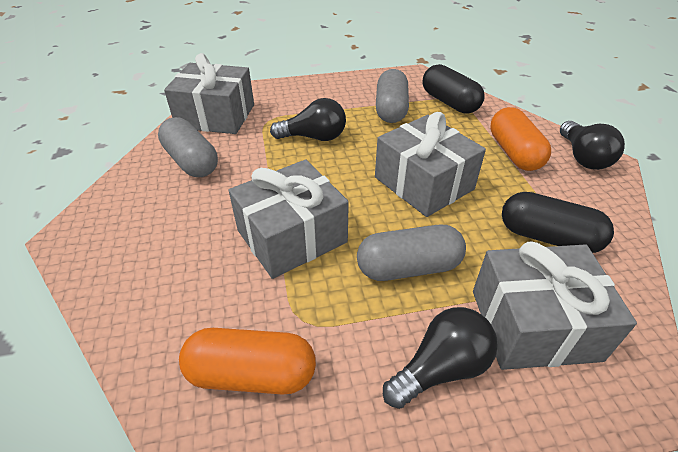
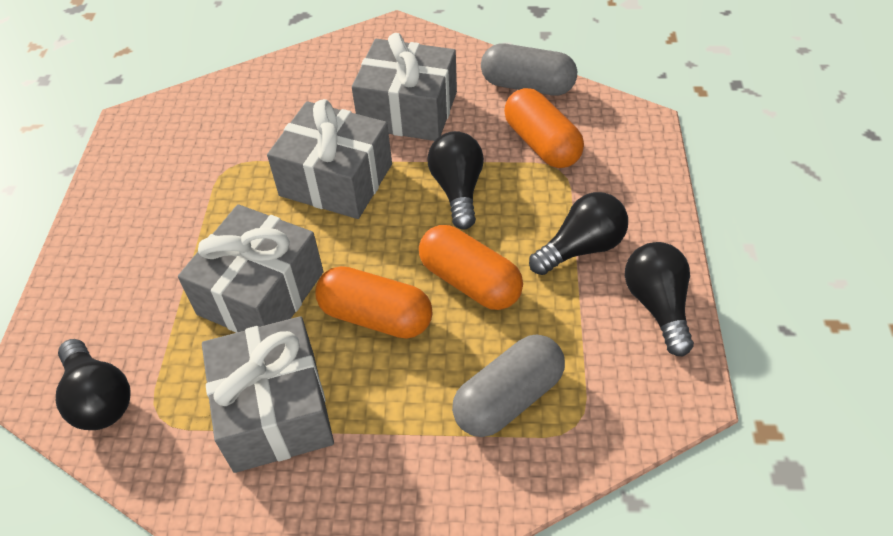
black capsule: 2 -> 0
black light bulb: 3 -> 4
grey capsule: 3 -> 2
orange capsule: 2 -> 3

